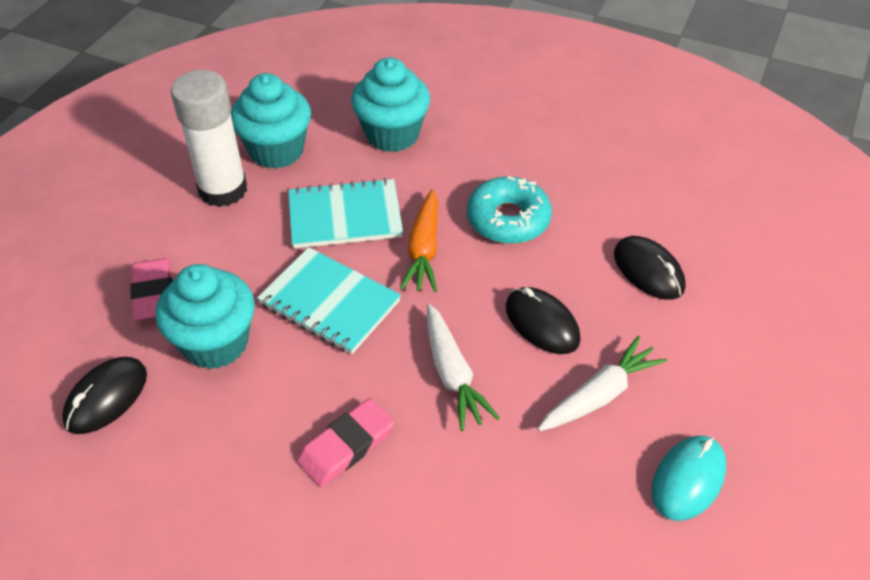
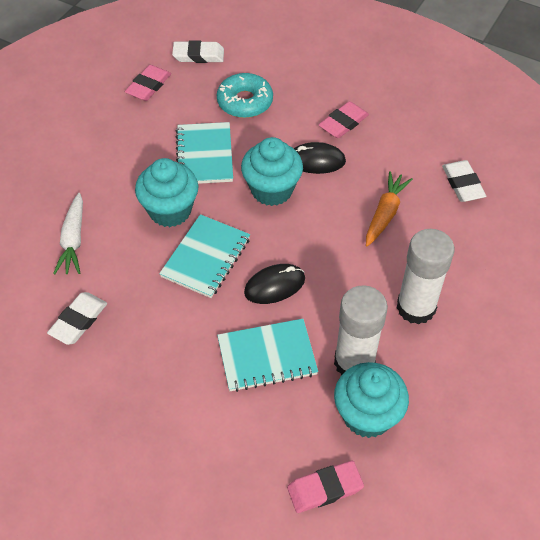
black mouse: 3 -> 2
pink eraser: 2 -> 3
turquoise mouse: 1 -> 0
turquoise notebook: 2 -> 3
white carrot: 2 -> 1
white eraser: 0 -> 3
white glue stick: 1 -> 2

